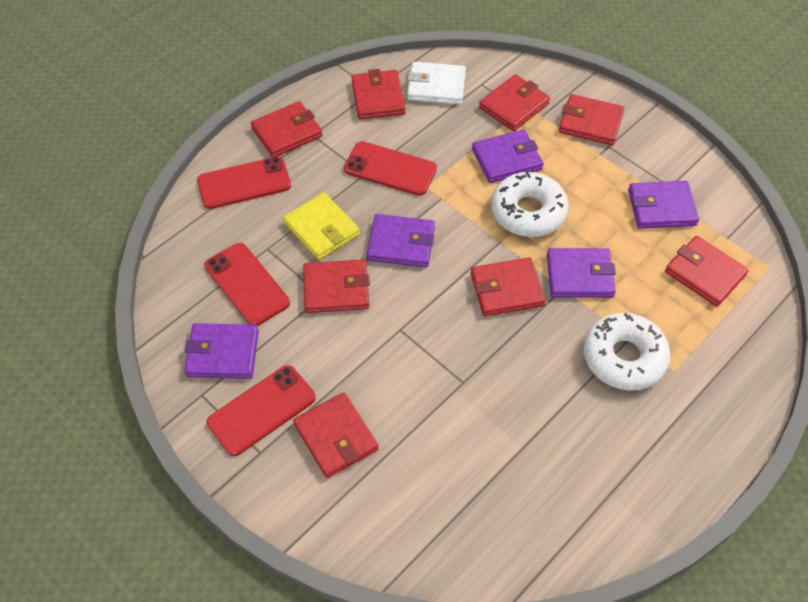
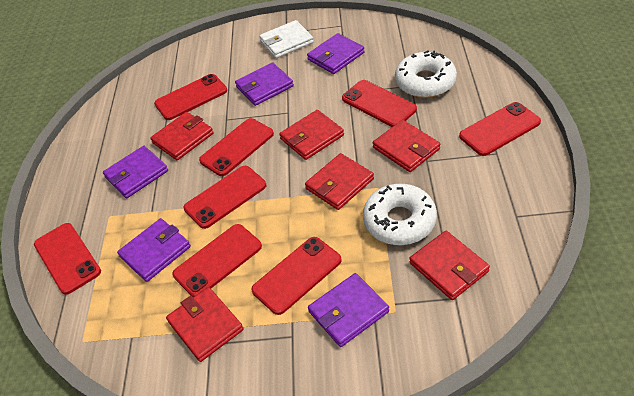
red phone: 4 -> 8
red wallet: 8 -> 6
yellow wallet: 1 -> 0

